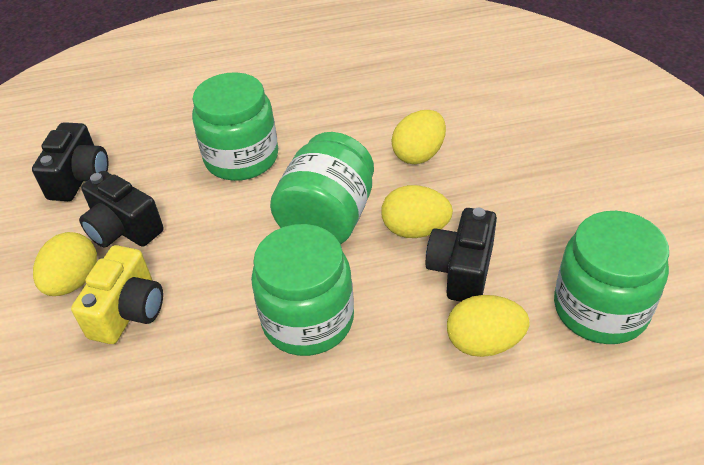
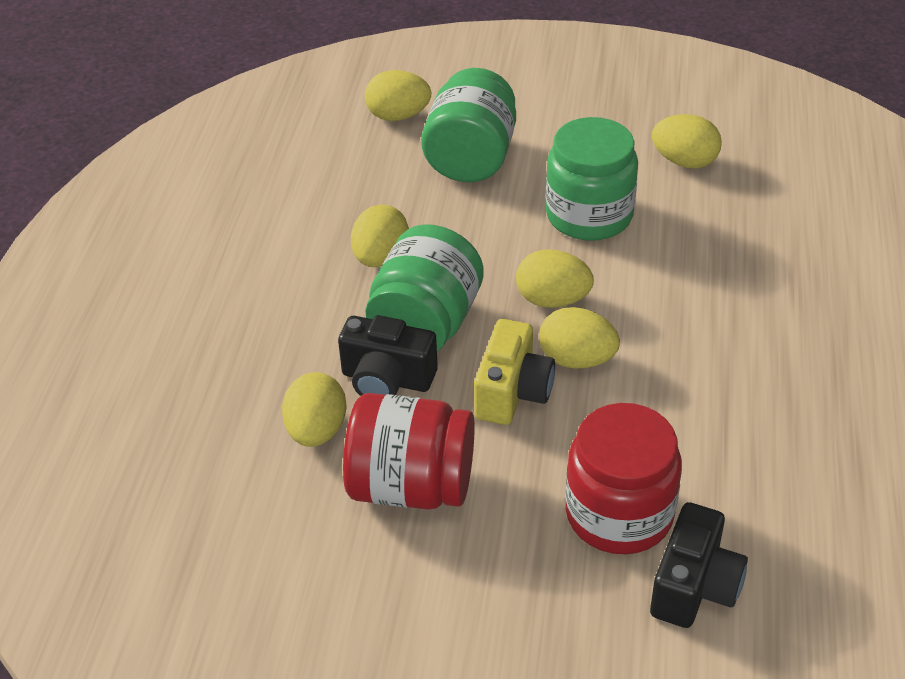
black camera: 3 -> 2
green jar: 4 -> 3
red jar: 0 -> 2
yellow egg: 4 -> 6

